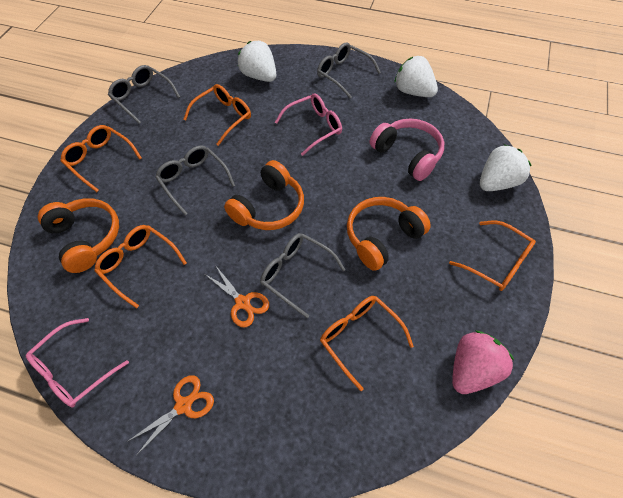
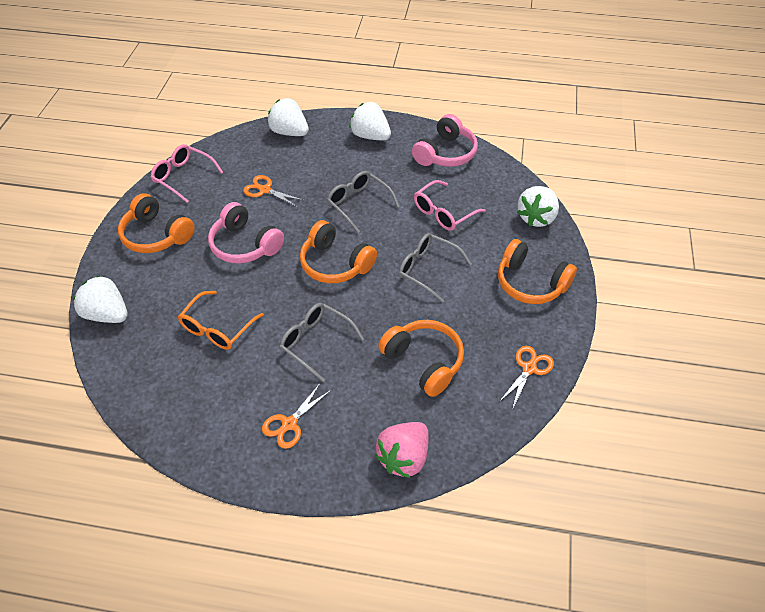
grey glasses: 4 -> 3
orange glasses: 5 -> 1
orange headphones: 3 -> 4
orange scissors: 2 -> 3
pink headphones: 1 -> 2
white strawberry: 3 -> 4

